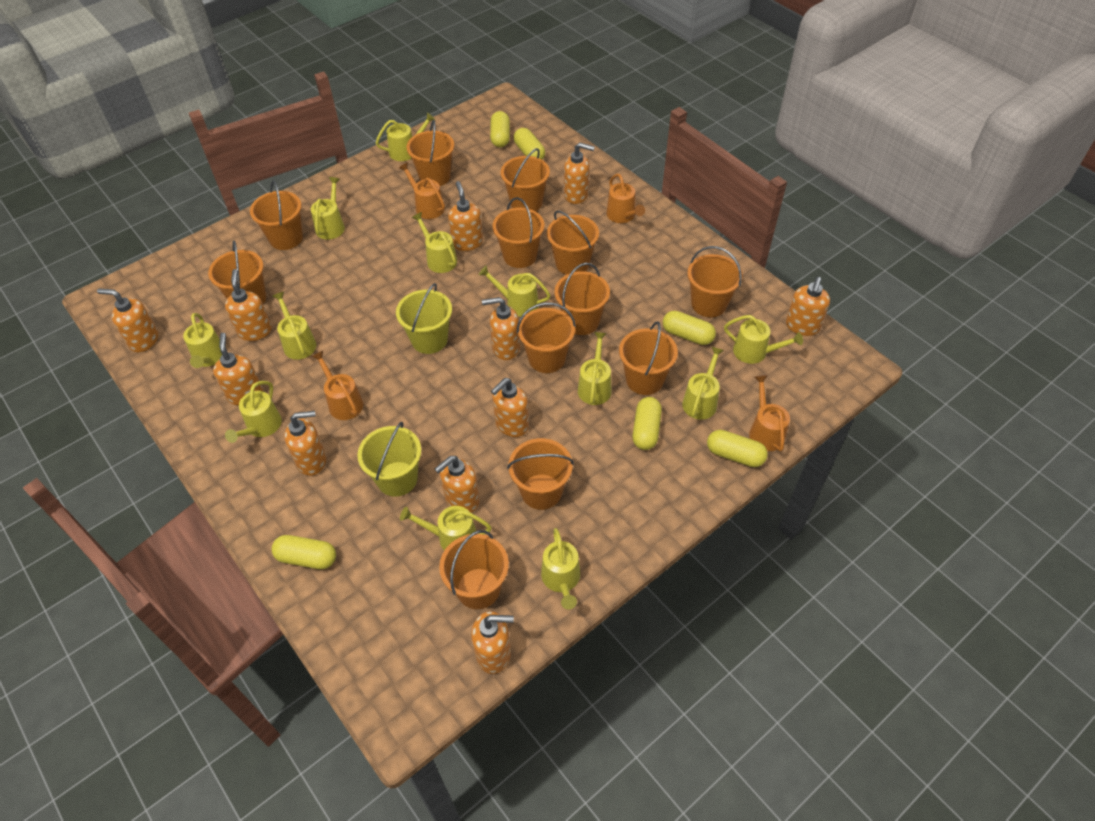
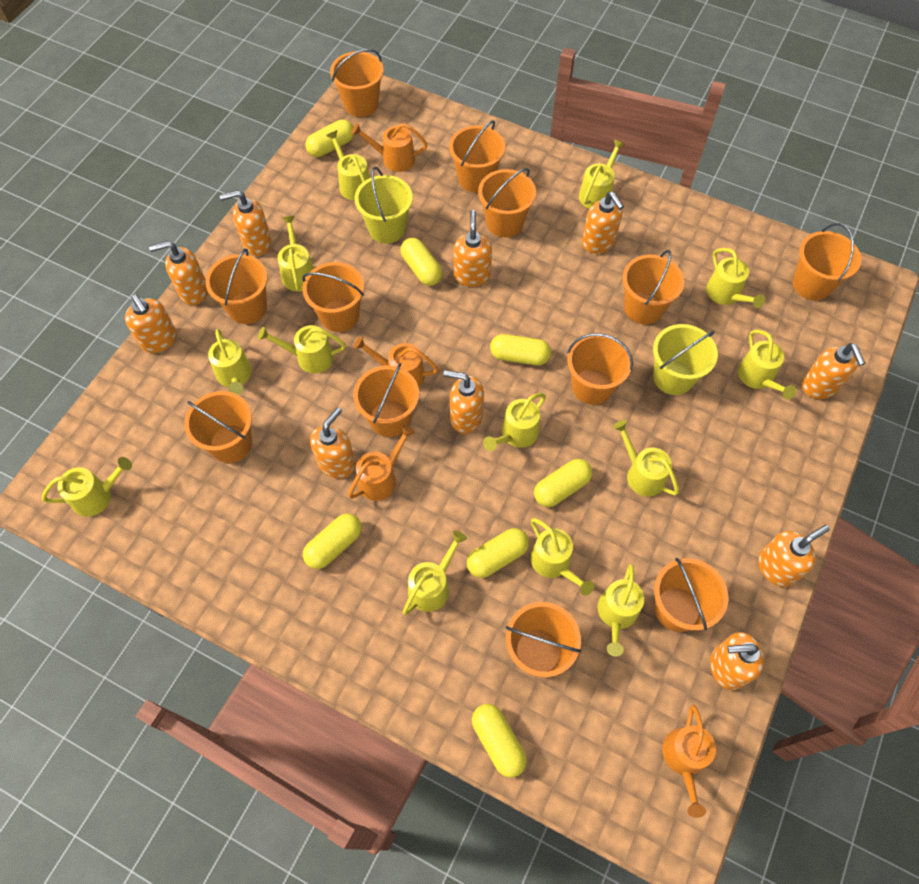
orange soap dispenser: 11 -> 10
yellow capsule: 6 -> 7
yellow watering can: 12 -> 13

